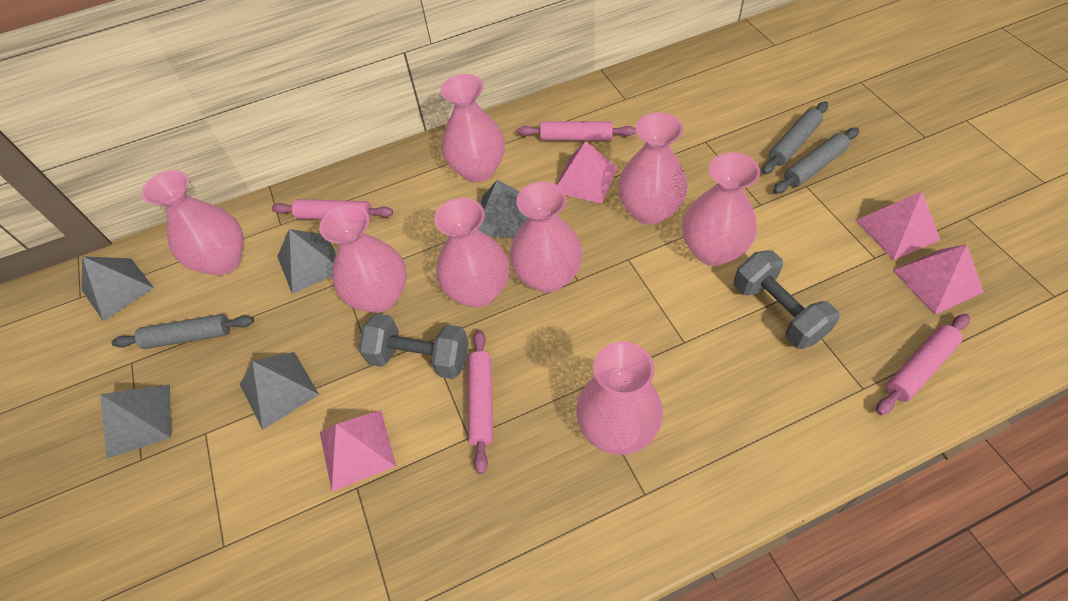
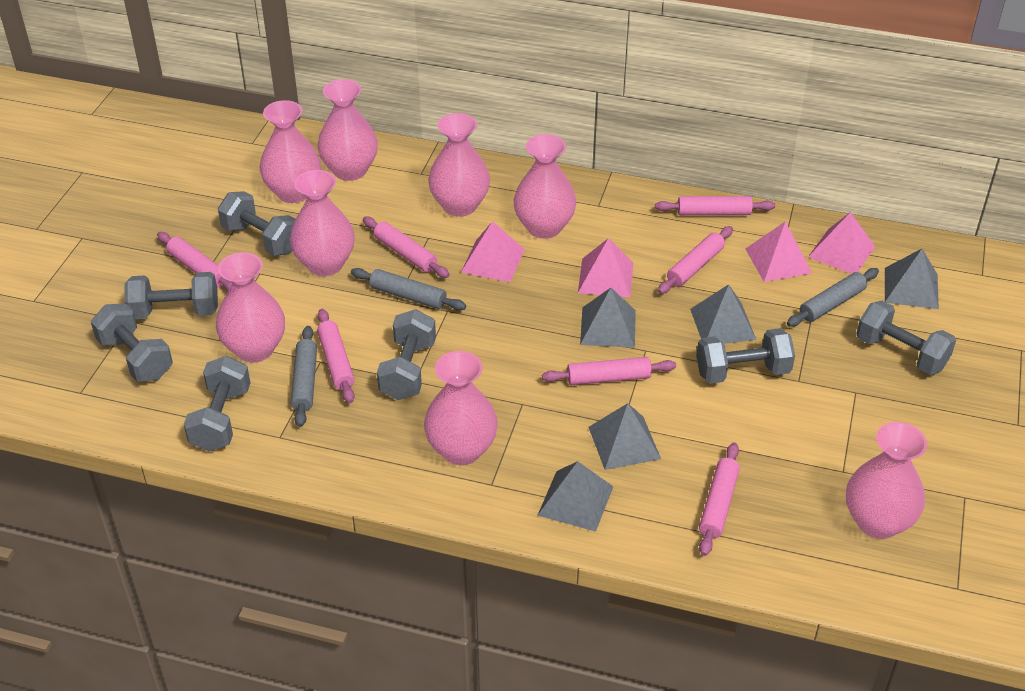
grey dumbbell: 2 -> 7
pink rolling pin: 4 -> 7

